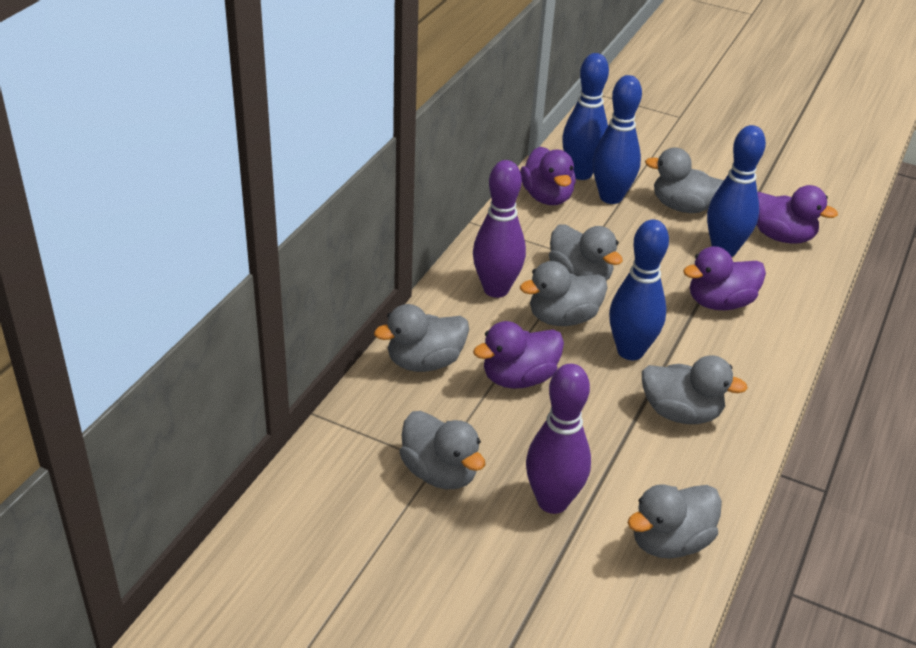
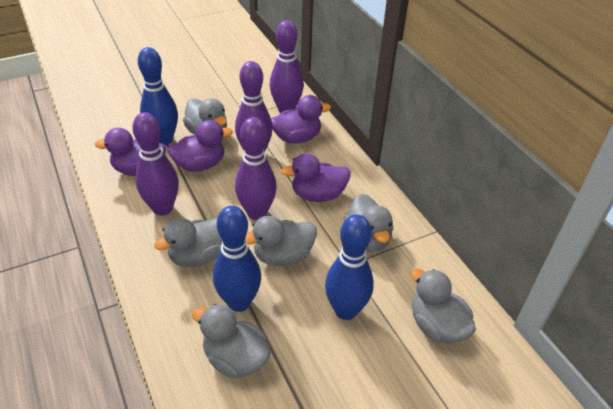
blue bowling pin: 4 -> 3
grey duck: 7 -> 6
purple bowling pin: 2 -> 4

